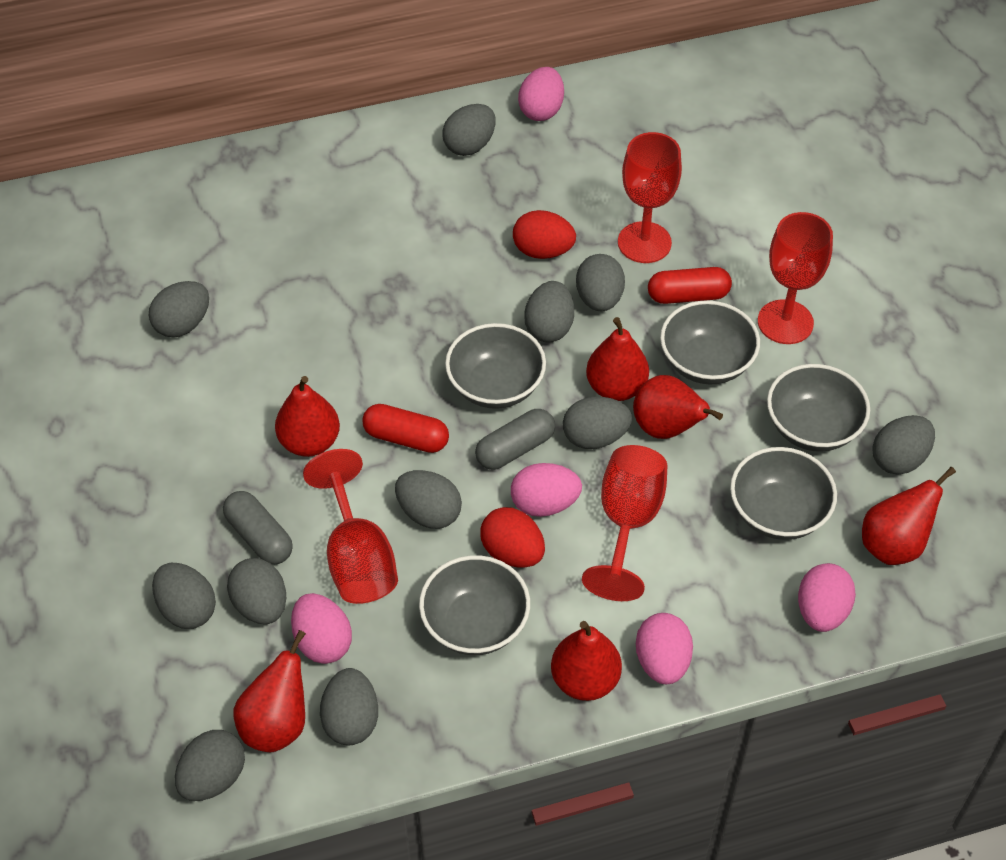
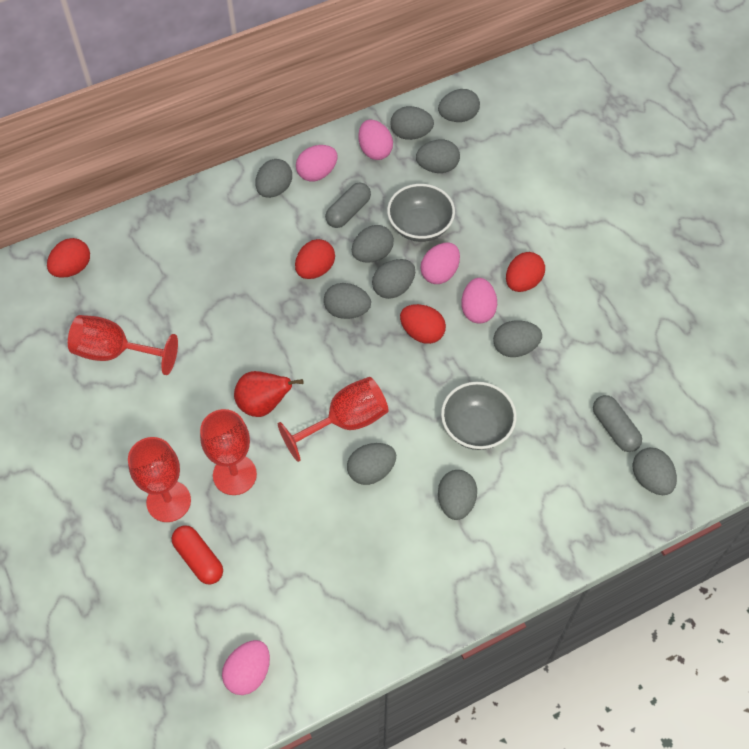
grey bowl: 5 -> 2
red capsule: 2 -> 1
red egg: 2 -> 4
red pear: 6 -> 1

